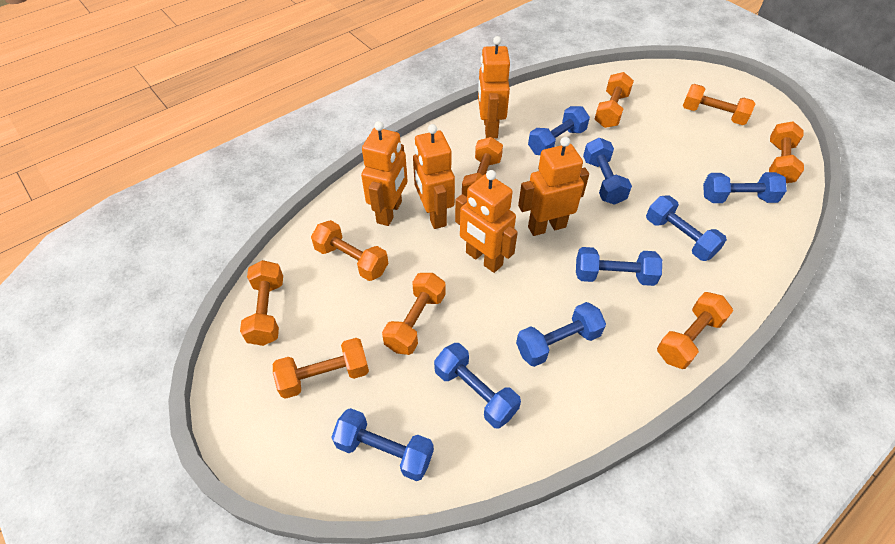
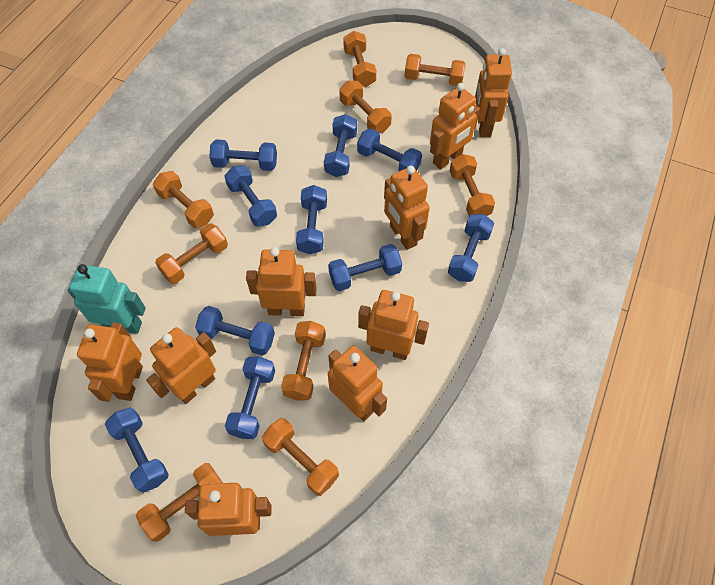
blue dumbbell: 8 -> 10
orange robot: 5 -> 9
turquoise robot: 0 -> 1

